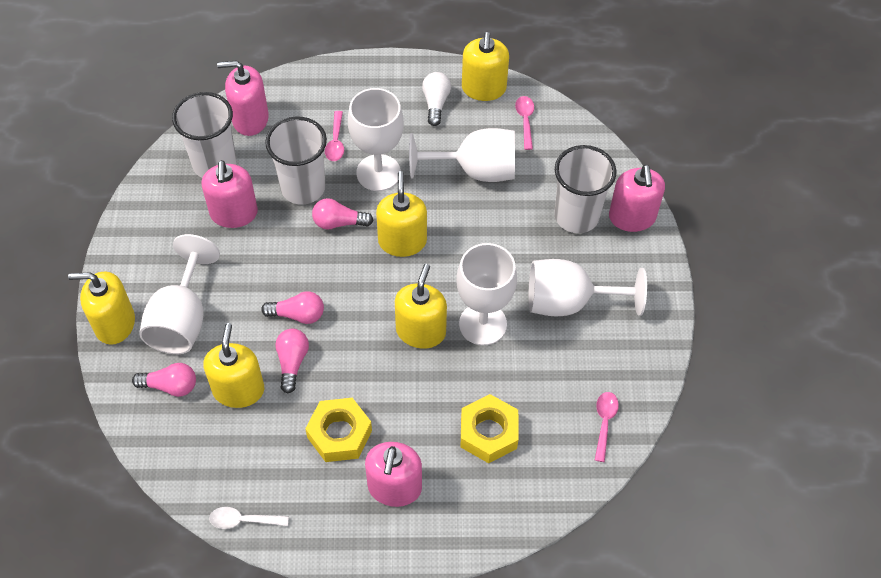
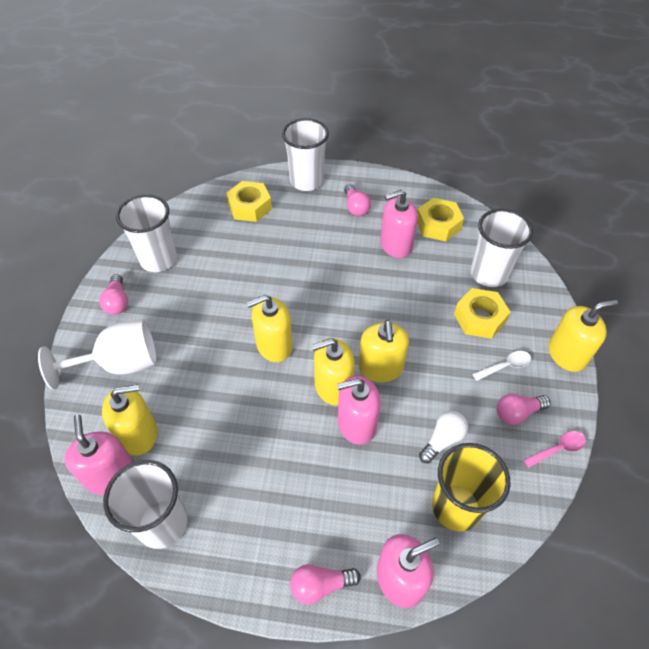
pink spoon: 3 -> 1
white cup: 3 -> 4
white goblet: 5 -> 1
yellow cup: 0 -> 1
yellow nut: 2 -> 3

